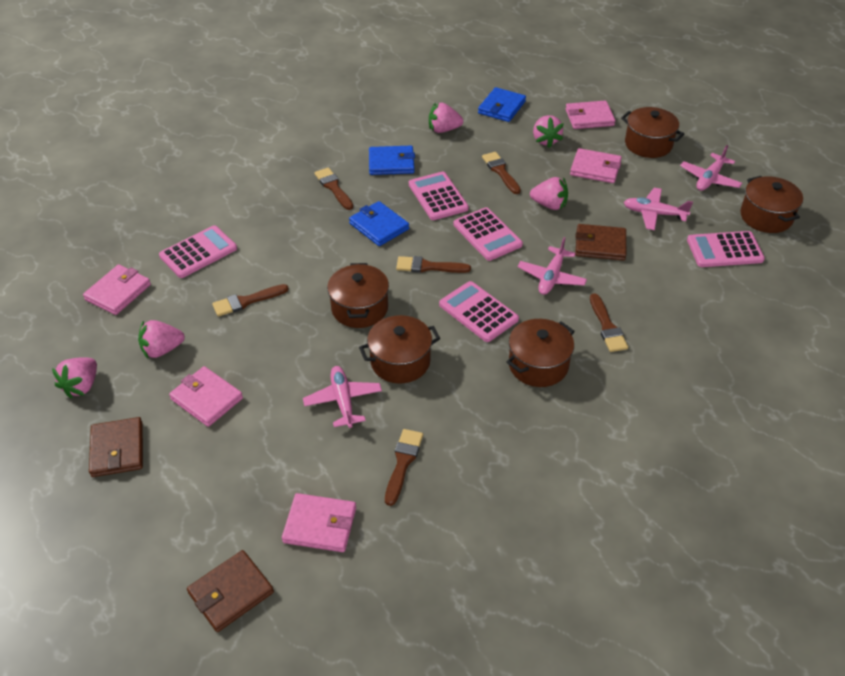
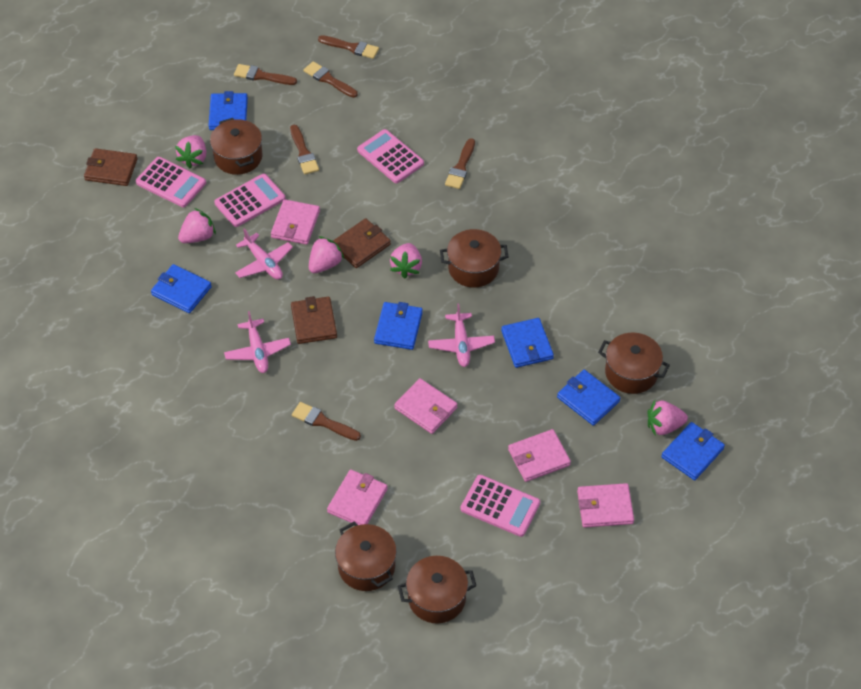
blue wallet: 3 -> 6
pink calculator: 5 -> 4
pink plane: 4 -> 3

